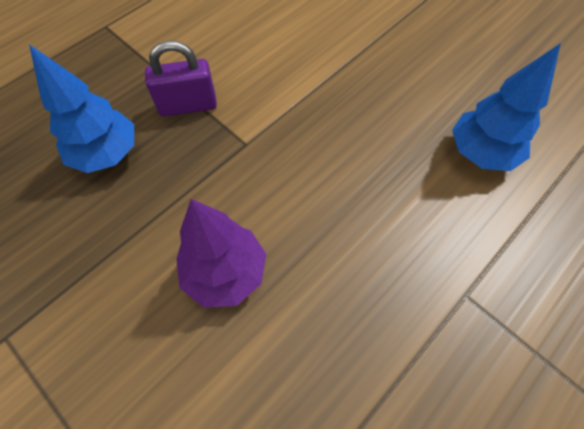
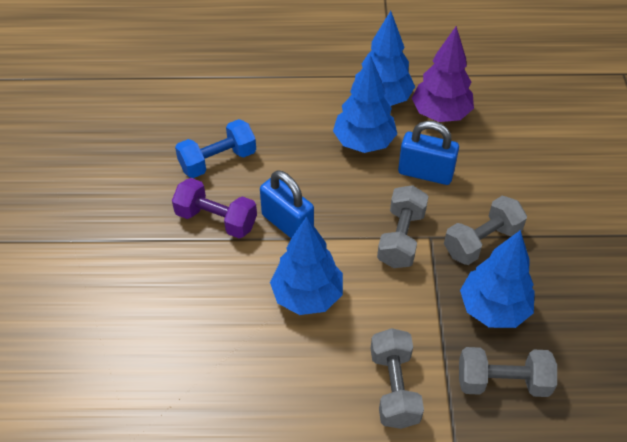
blue dumbbell: 0 -> 1
blue padlock: 0 -> 2
blue tree: 2 -> 4
grey dumbbell: 0 -> 4
purple dumbbell: 0 -> 1
purple padlock: 1 -> 0

